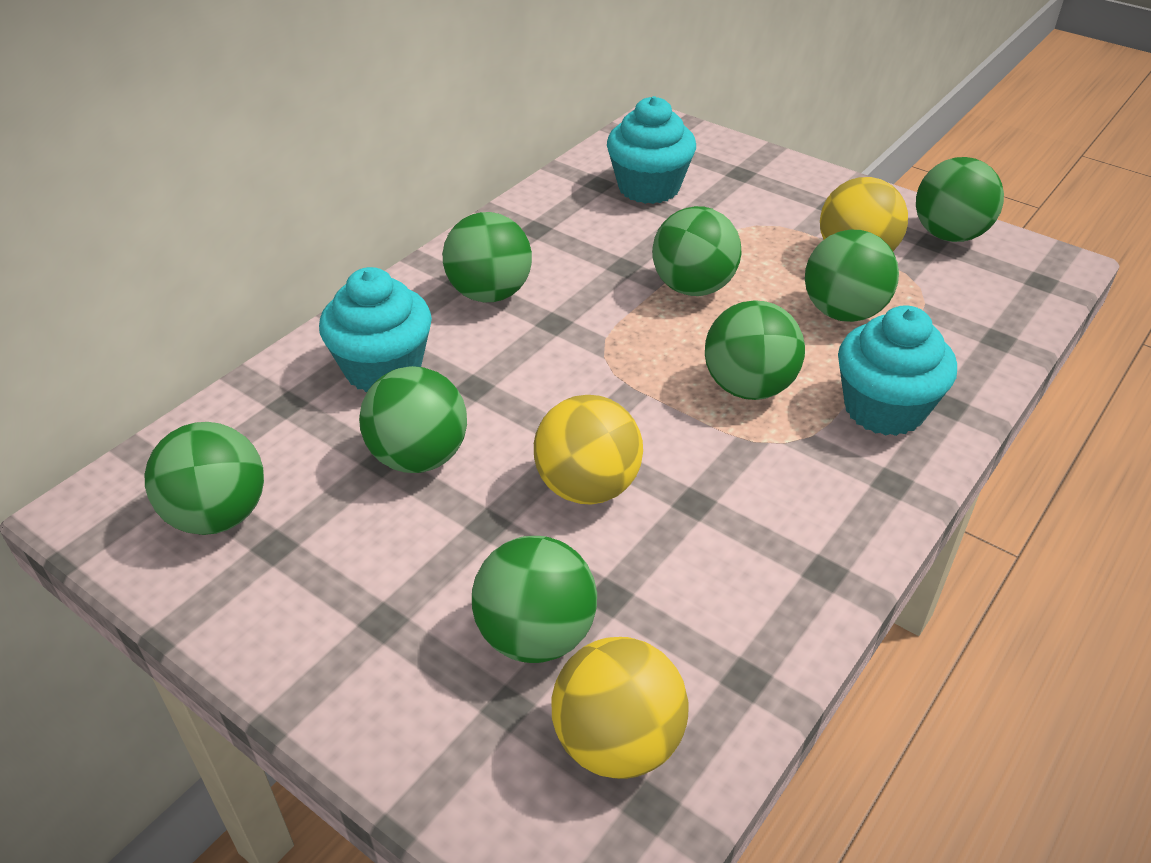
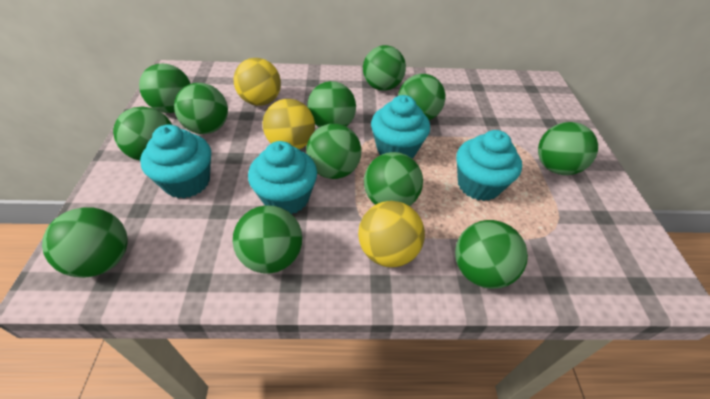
green ball: 8 -> 12
turquoise cupcake: 3 -> 4

